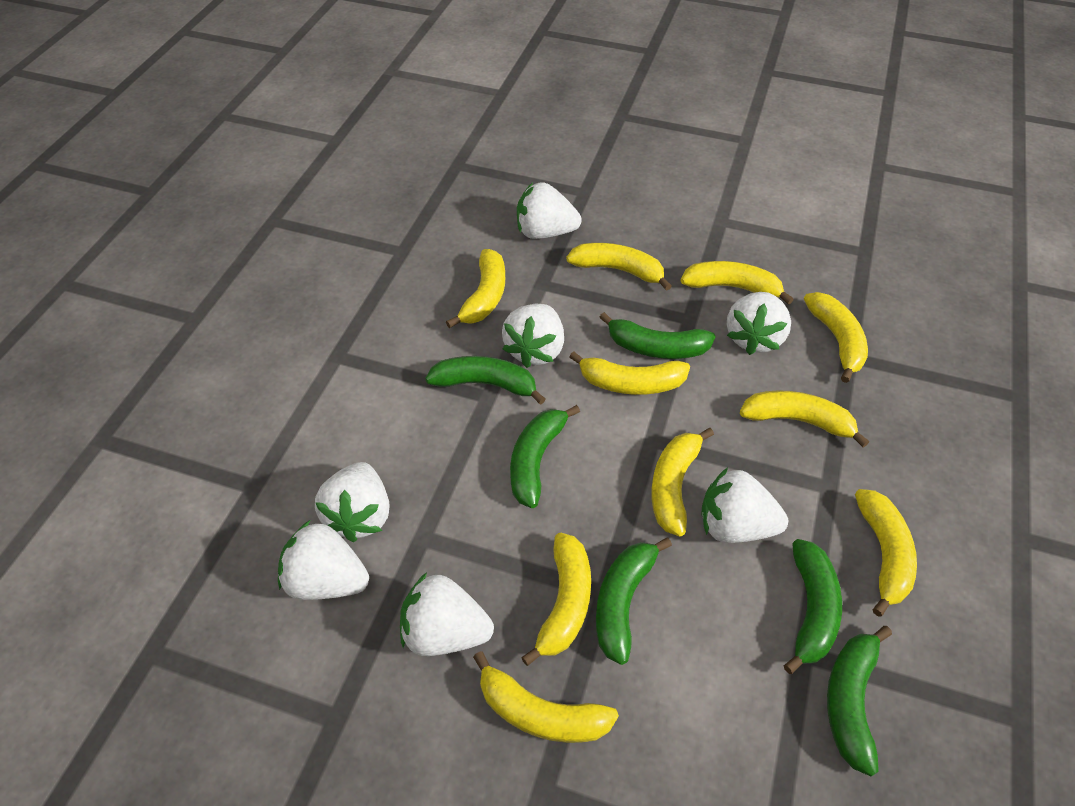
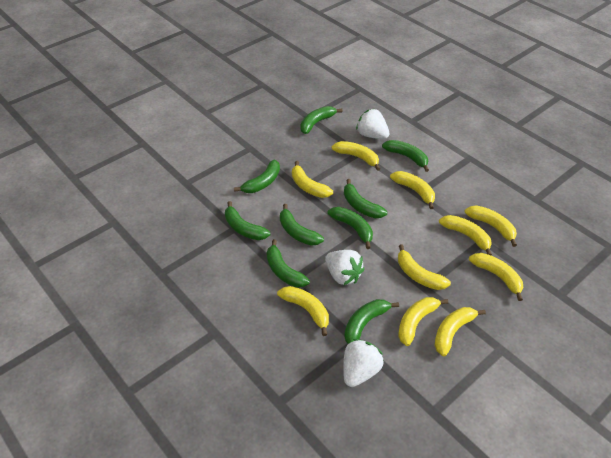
green banana: 6 -> 9
white strawberry: 7 -> 3

